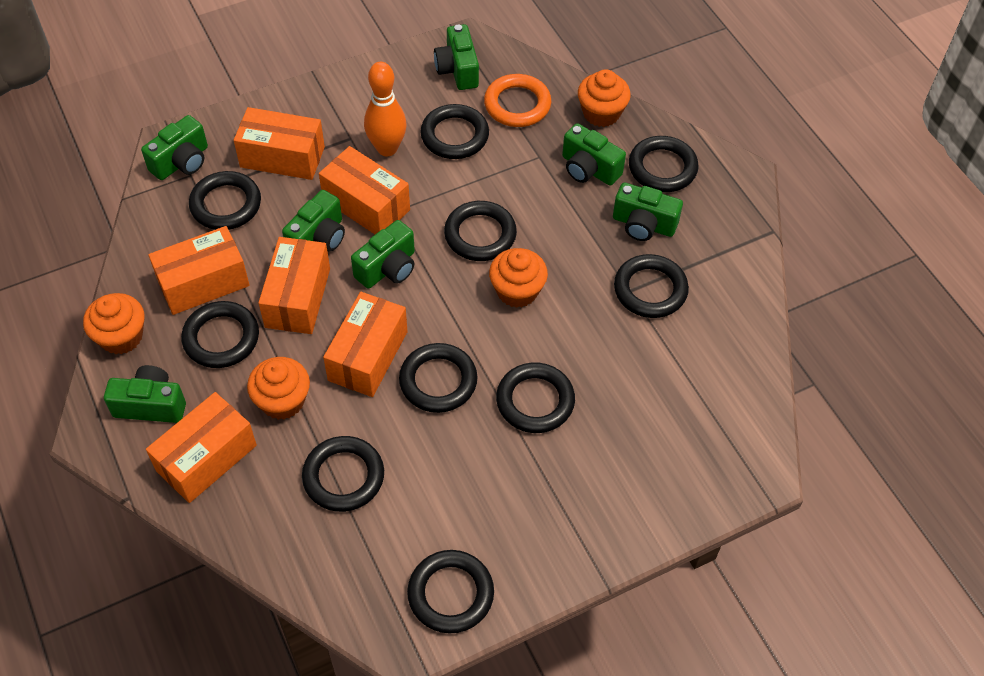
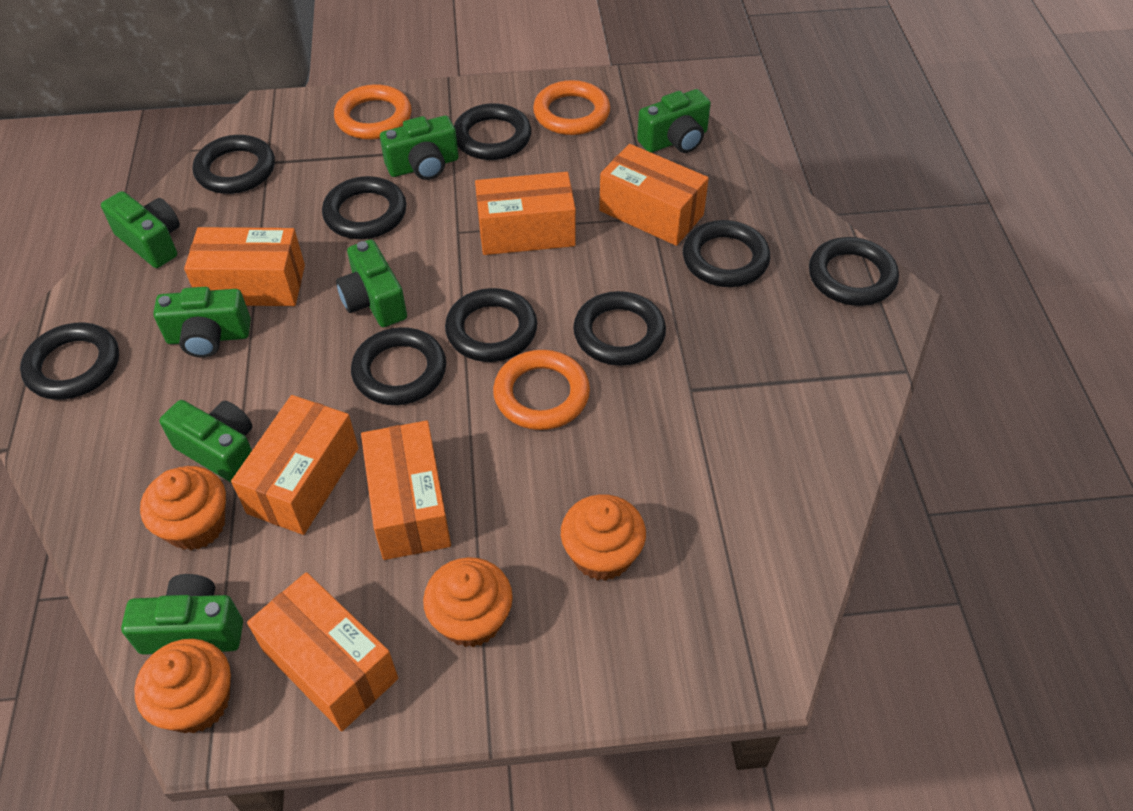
black ring: 10 -> 9
orange bowling pin: 1 -> 0
orange ring: 1 -> 3

